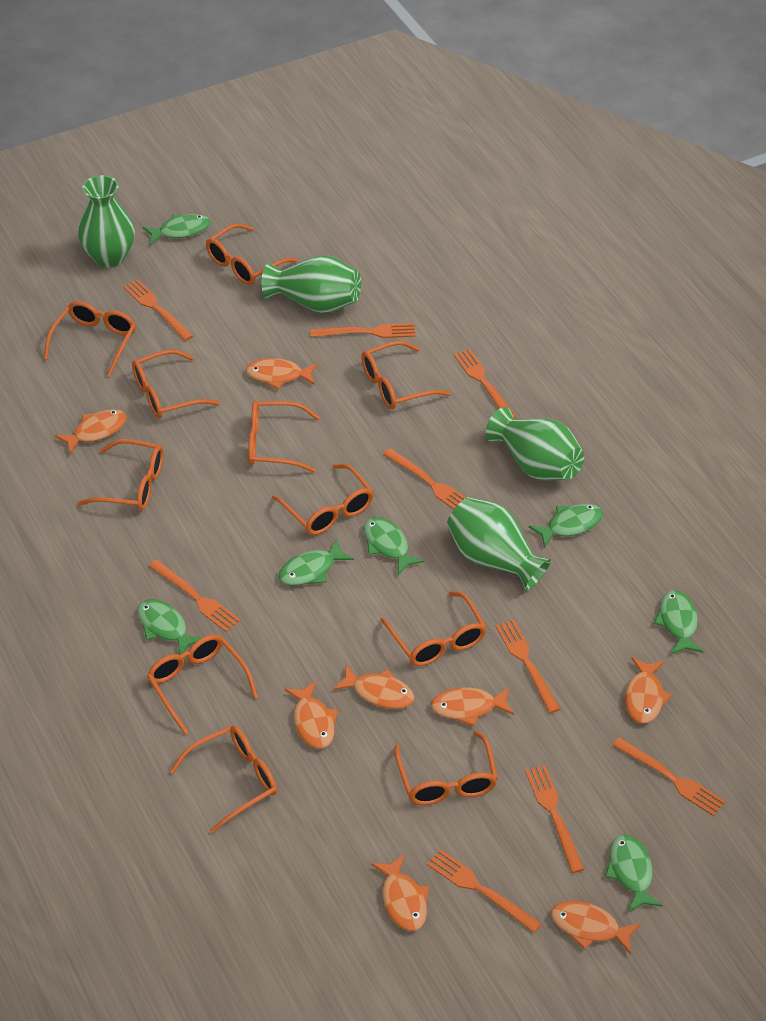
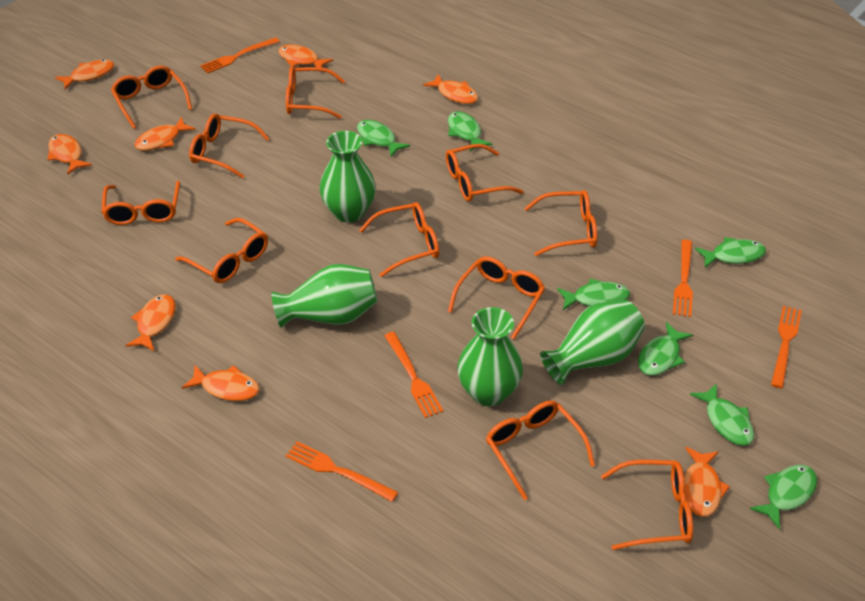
orange fork: 9 -> 5

